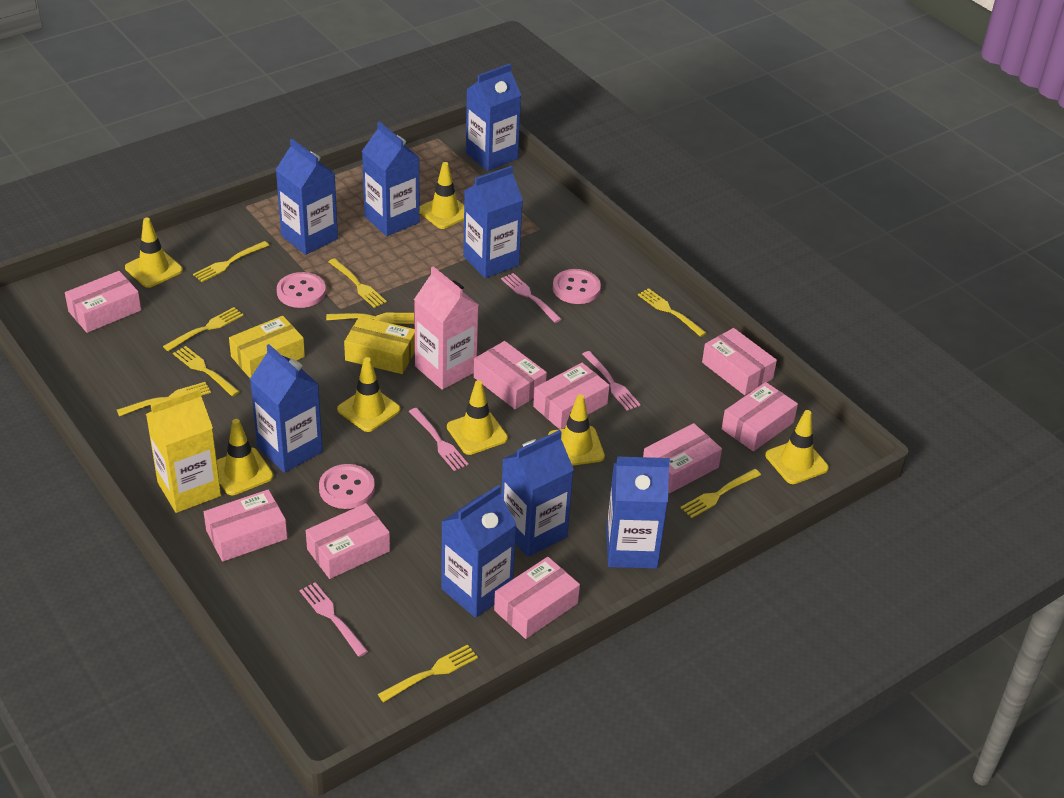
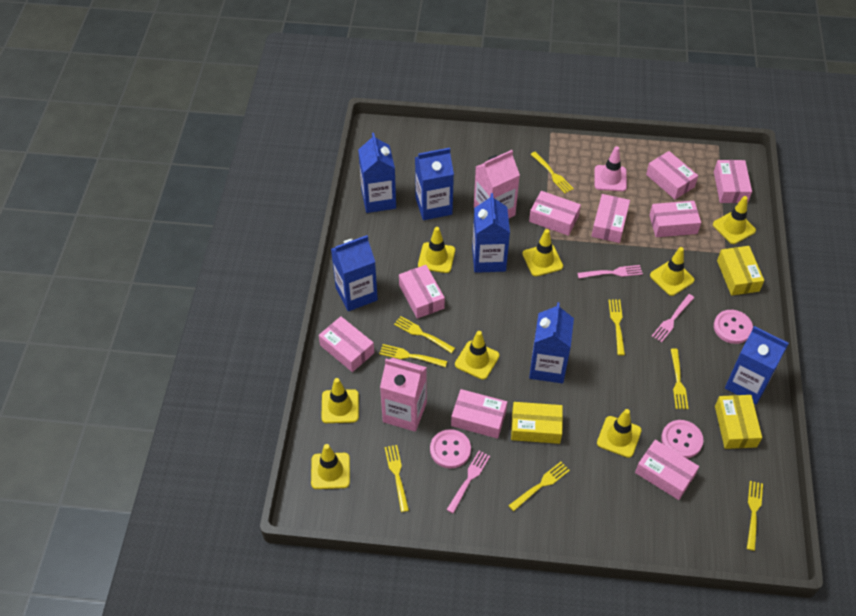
blue carton: 8 -> 6
pink carton: 1 -> 2
pink fork: 4 -> 3
pink traffic cone: 0 -> 1
yellow box: 2 -> 3
yellow carton: 1 -> 0
yellow fork: 9 -> 8
yellow traffic cone: 7 -> 8

